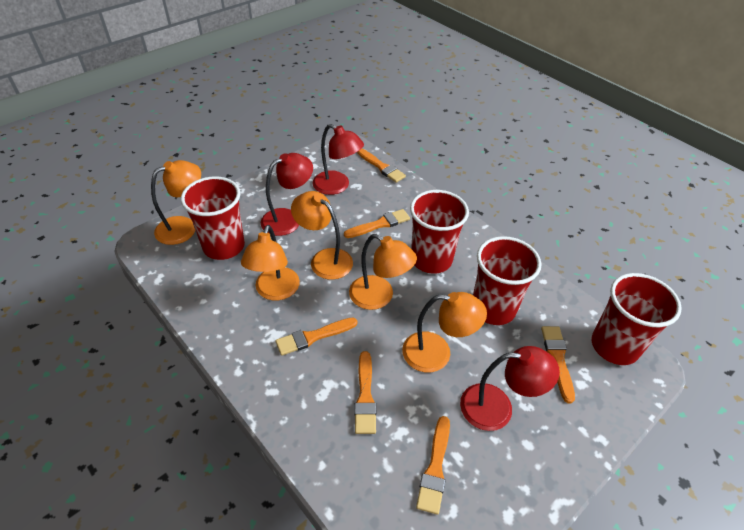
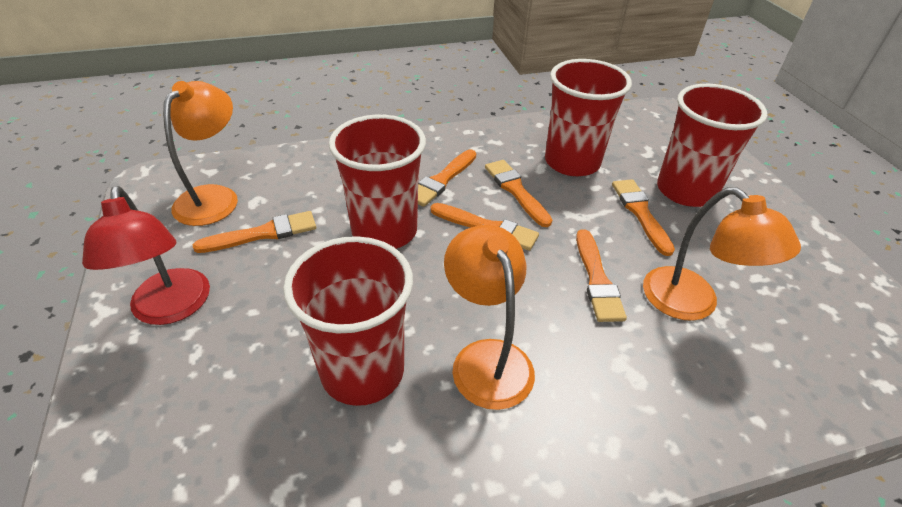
orange lamp: 5 -> 3
red lamp: 3 -> 1

